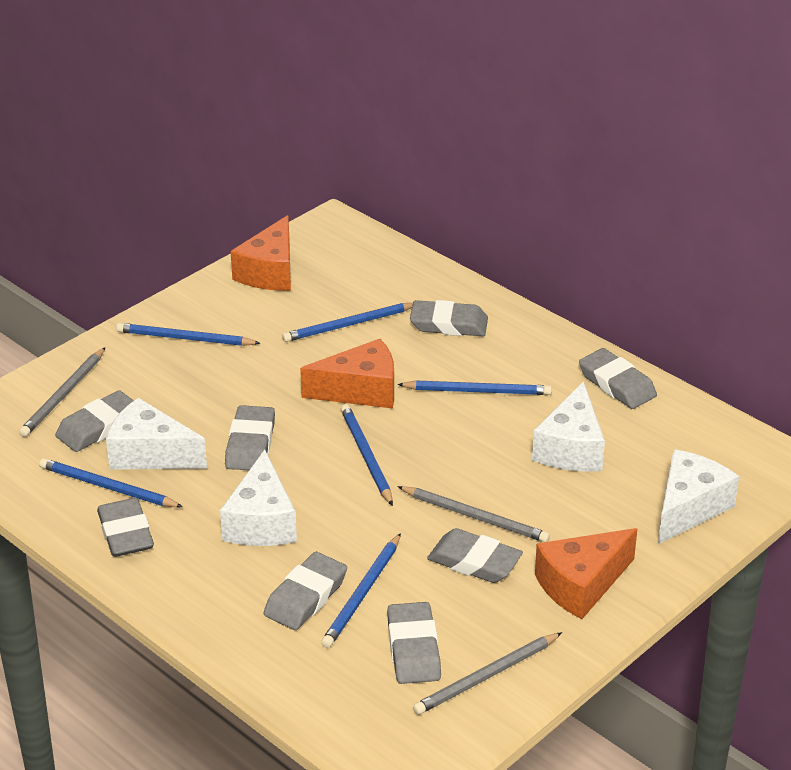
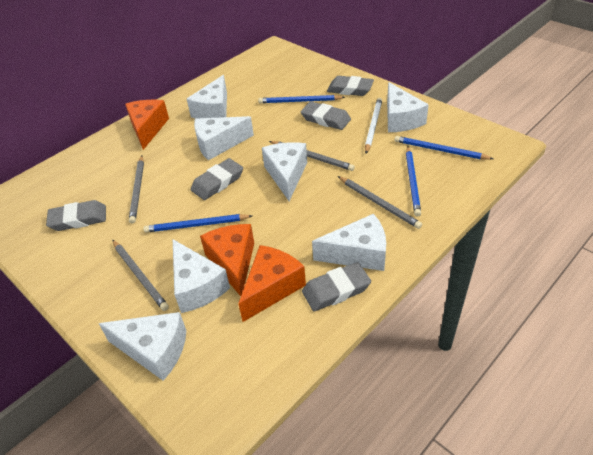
blue pencil: 6 -> 4
grey eraser: 8 -> 5
grey pencil: 3 -> 4
white cheese: 4 -> 7
white pencil: 0 -> 1

